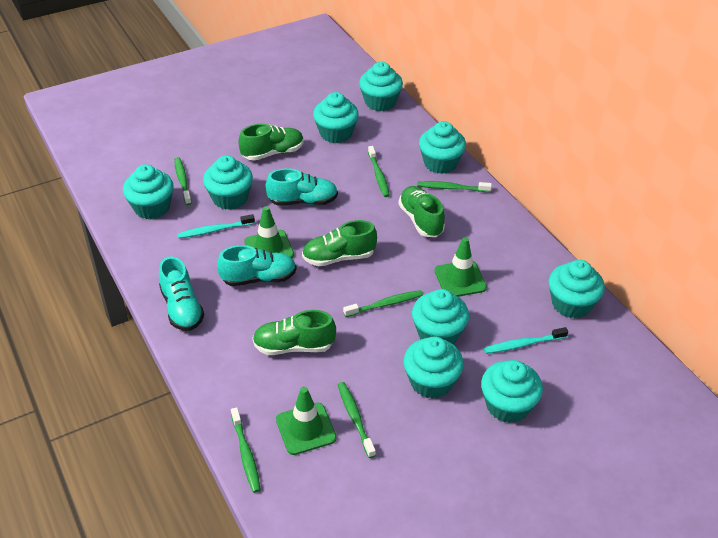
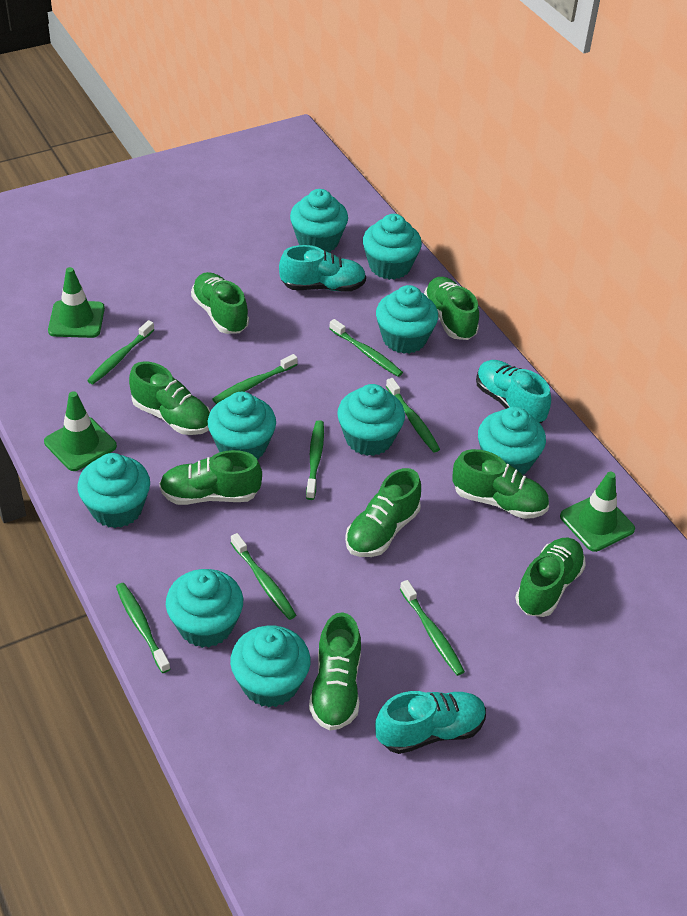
green shoe: 4 -> 8
green toothbrush: 6 -> 8
turquoise toothbrush: 2 -> 0

